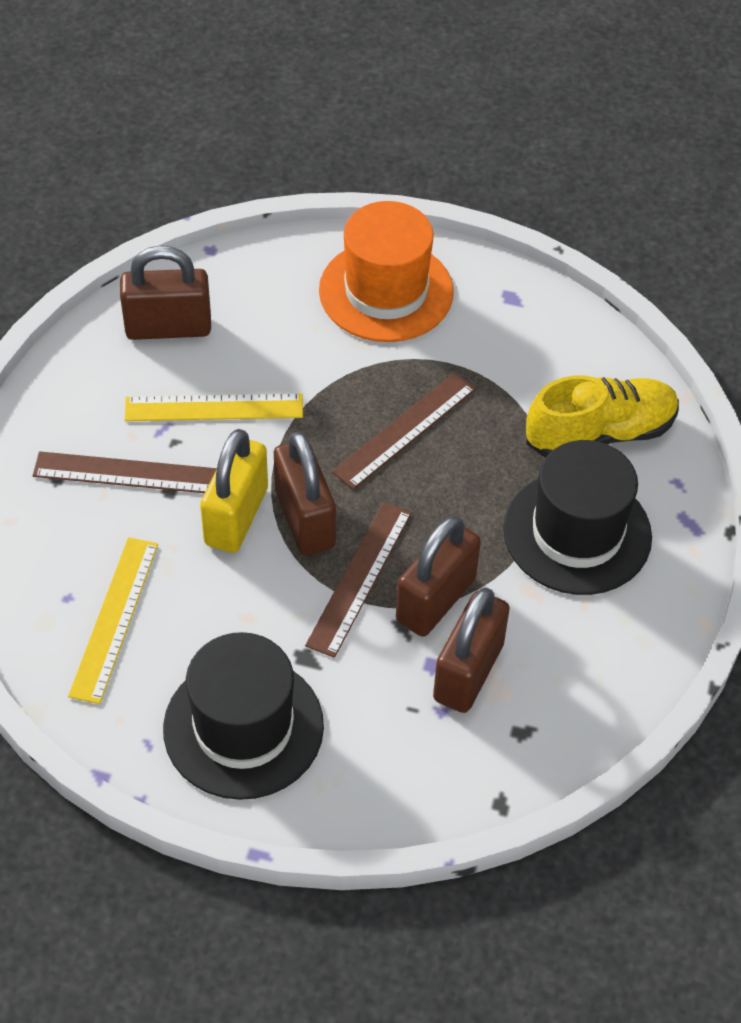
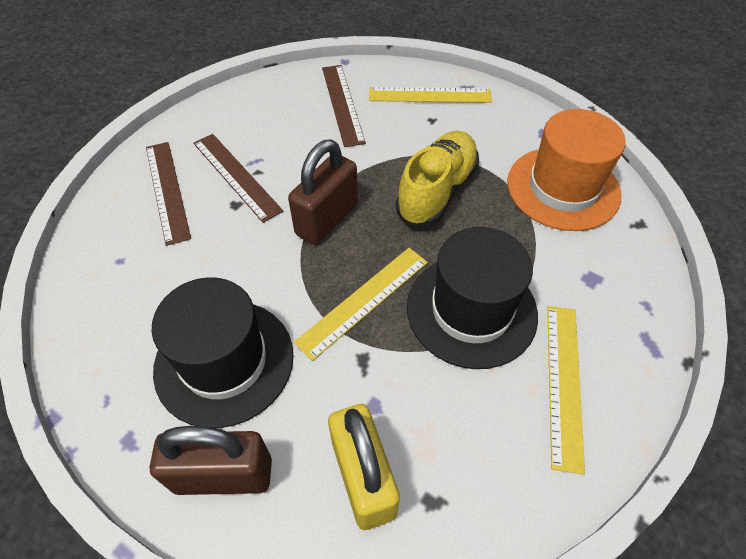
brown padlock: 4 -> 2
yellow ruler: 2 -> 3

